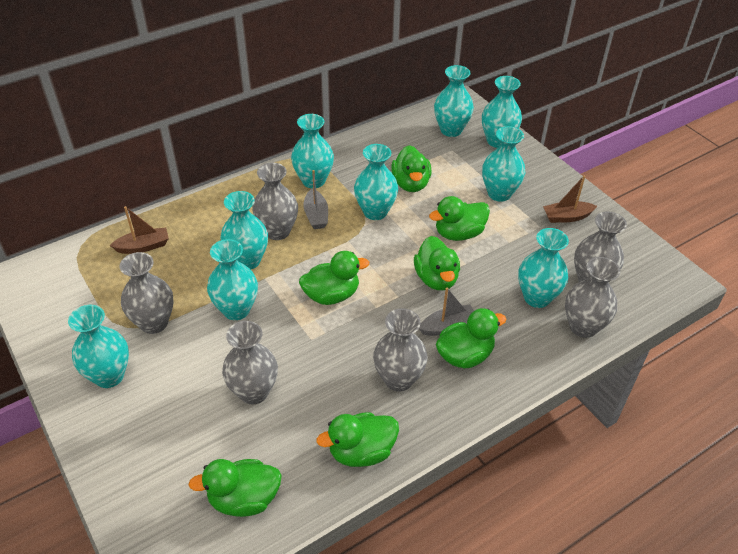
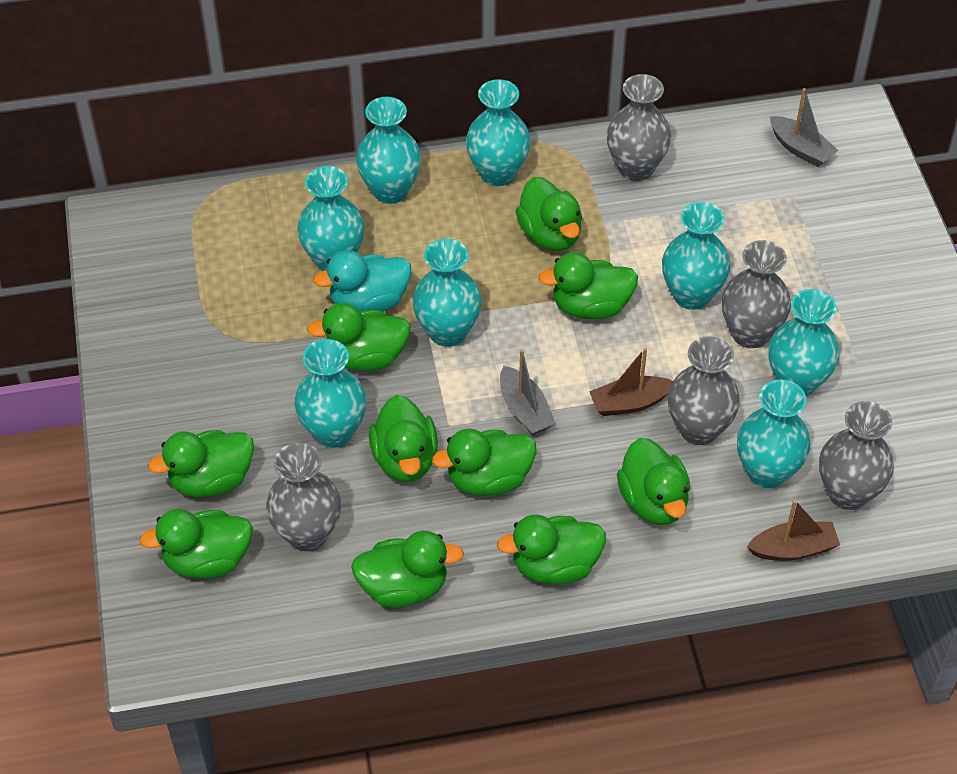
green duck: 7 -> 10
grey vase: 6 -> 5
turquoise duck: 0 -> 1
turquoise vase: 9 -> 8

